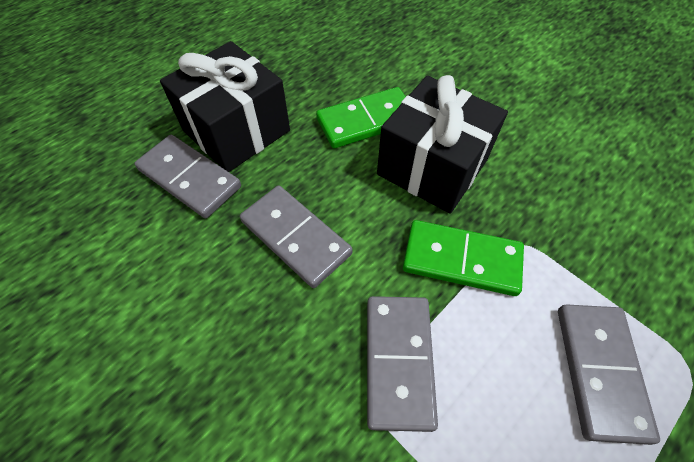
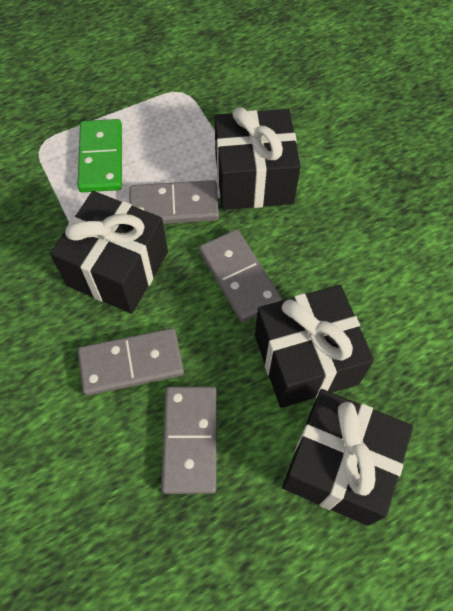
black gift: 2 -> 4
green domino: 2 -> 1

